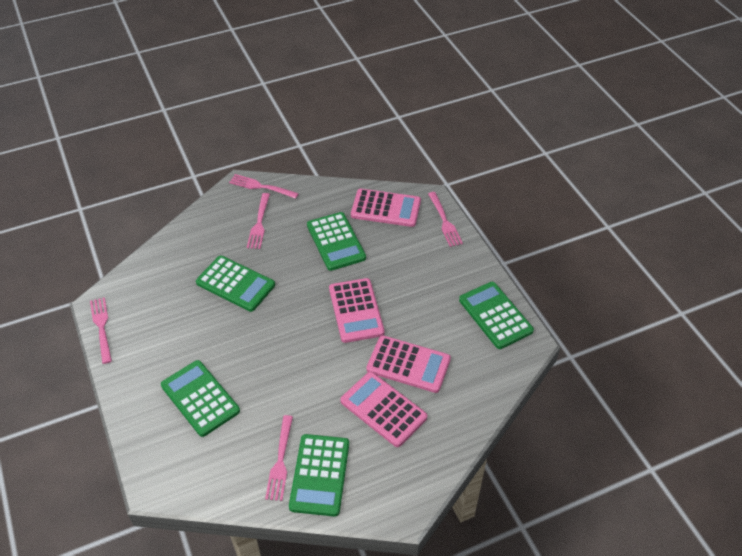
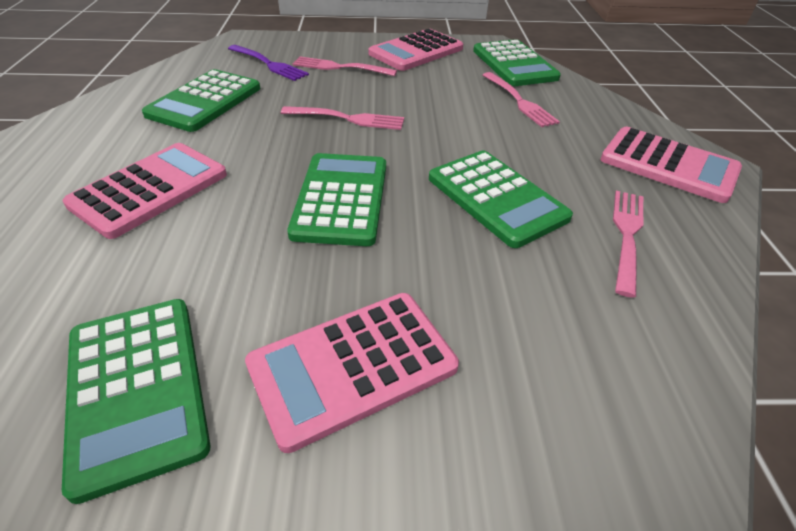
pink fork: 5 -> 4
purple fork: 0 -> 1

